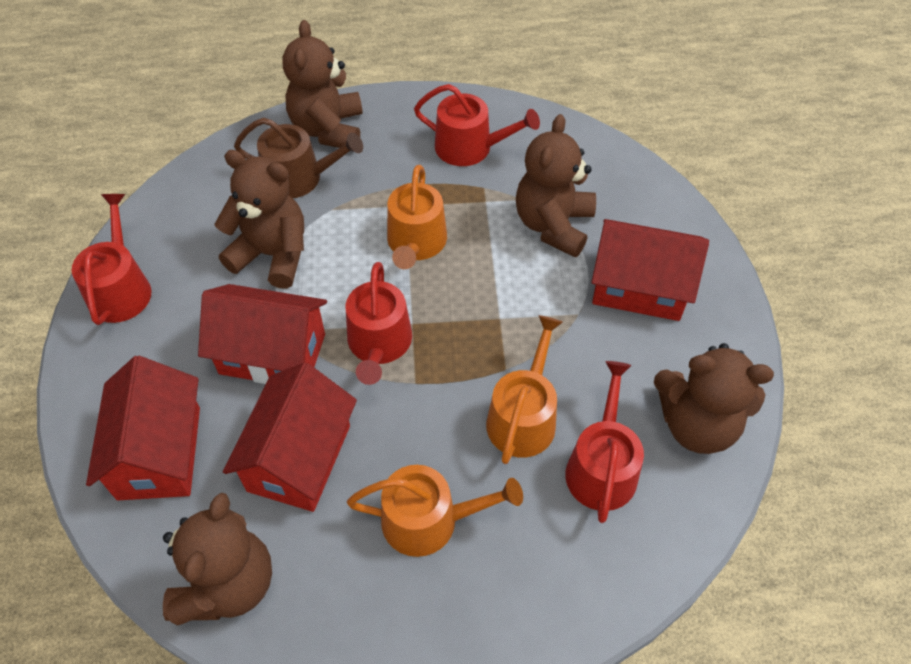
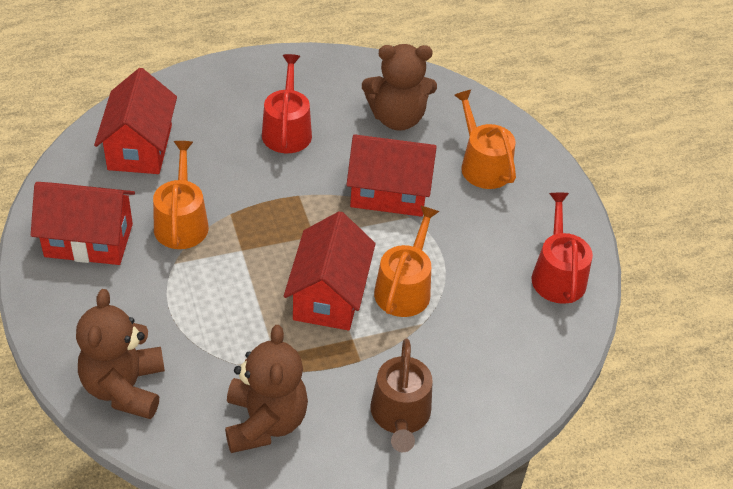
brown teddy bear: 5 -> 3
red watering can: 4 -> 2

